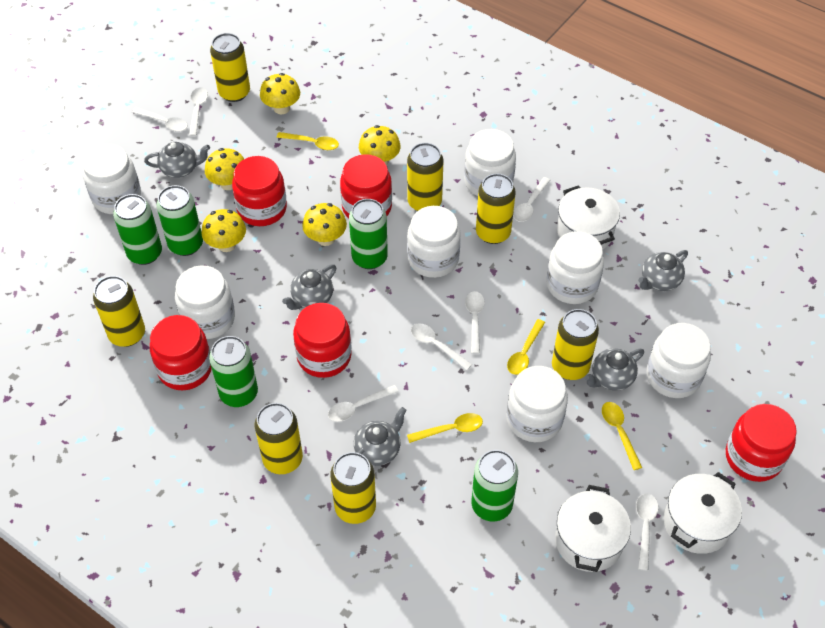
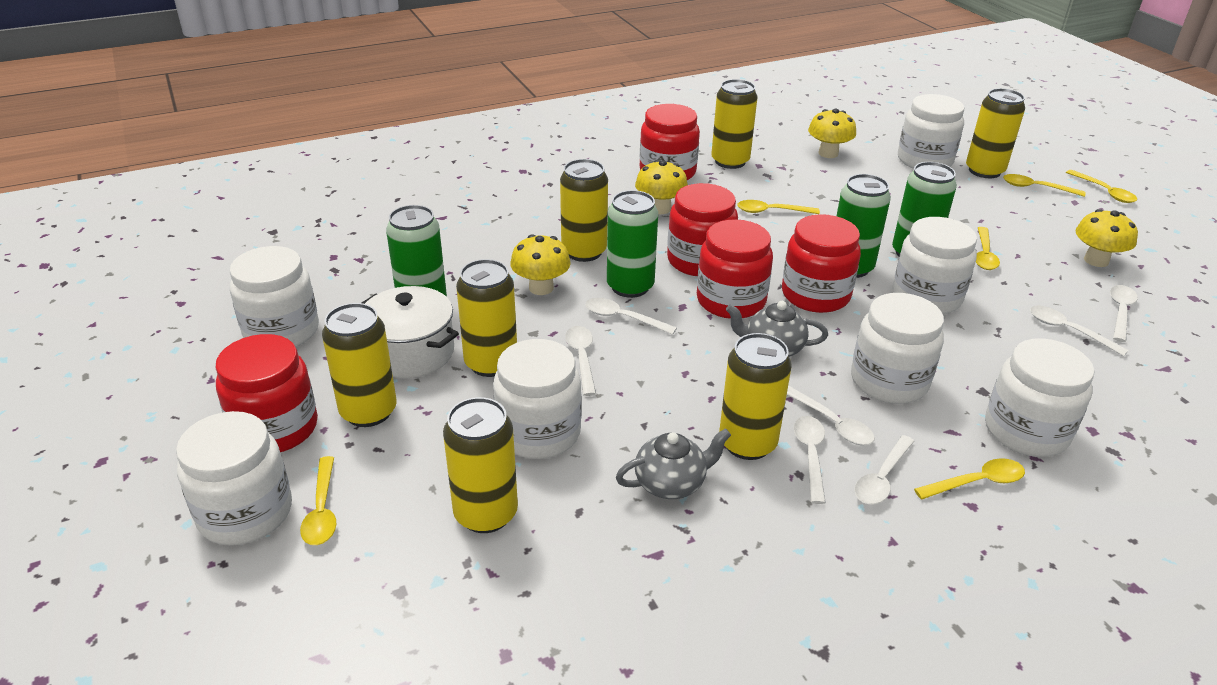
green can: 5 -> 4
grey teapot: 5 -> 2
white pot: 3 -> 1
yellow mushroom: 5 -> 4
yellow spoon: 4 -> 6

